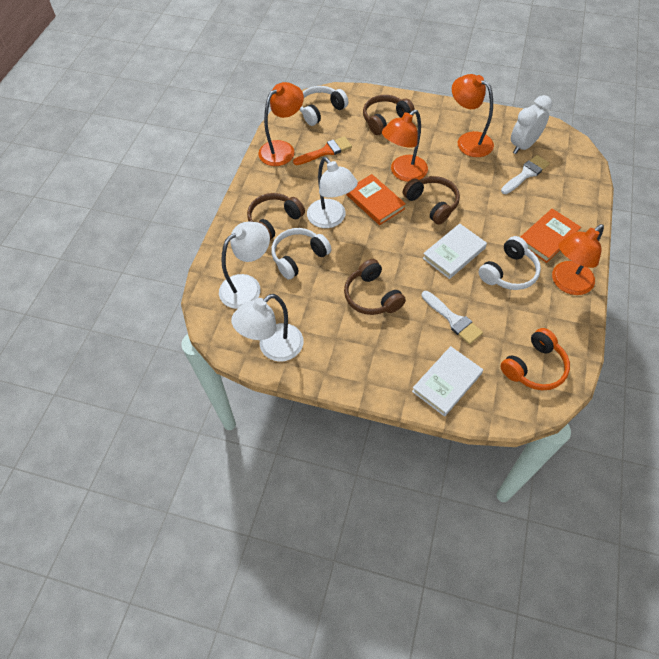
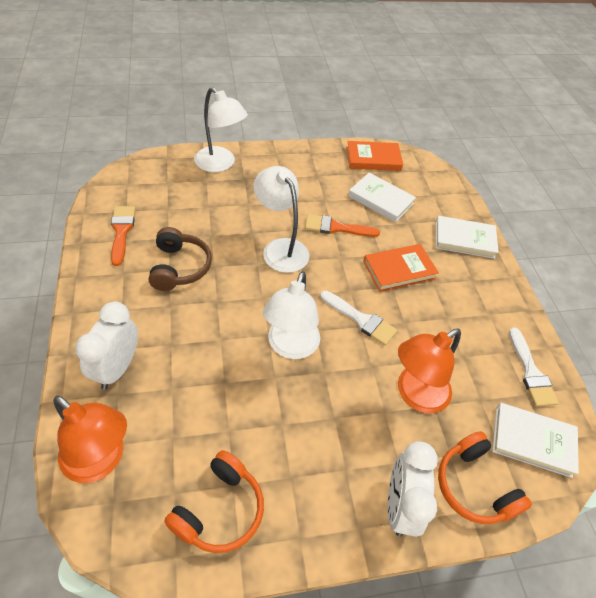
brown headphones: 4 -> 1
orange brush: 1 -> 2
orange headphones: 1 -> 2
orange lamp: 4 -> 2
white book: 2 -> 3
white clock: 1 -> 2
white headphones: 3 -> 0

